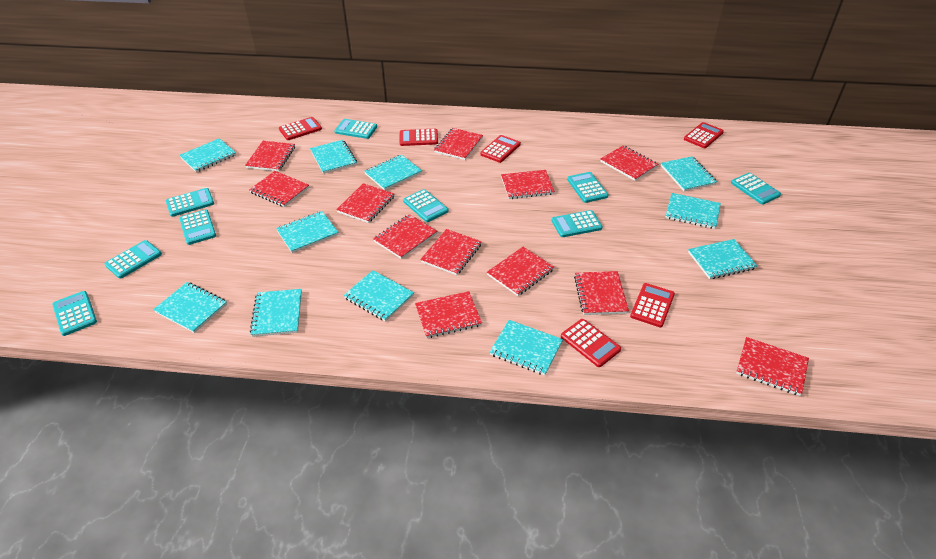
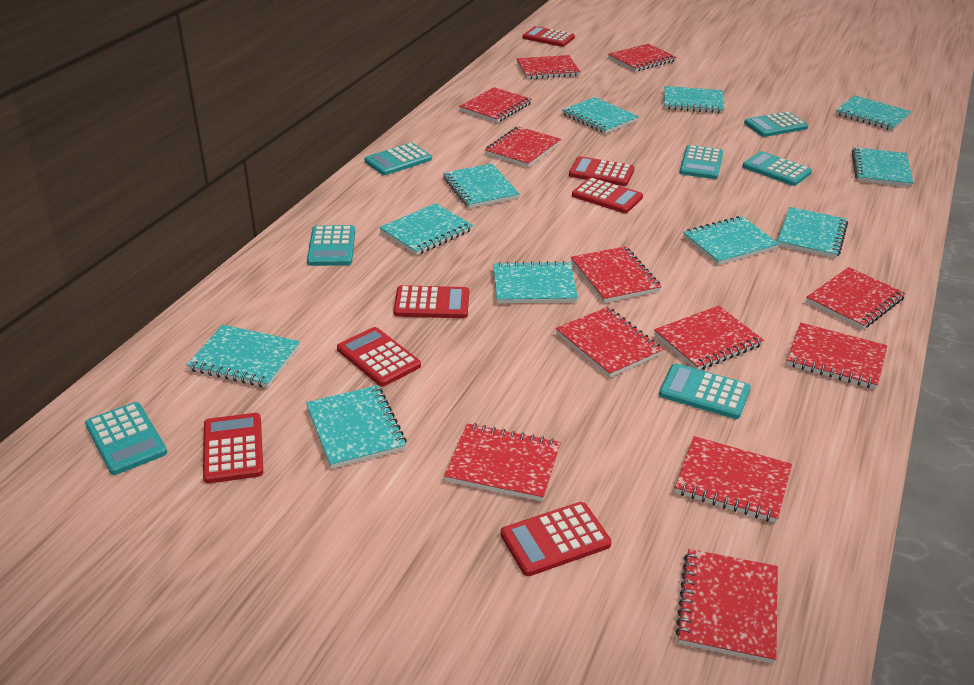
red calculator: 6 -> 7
turquoise calculator: 9 -> 7

